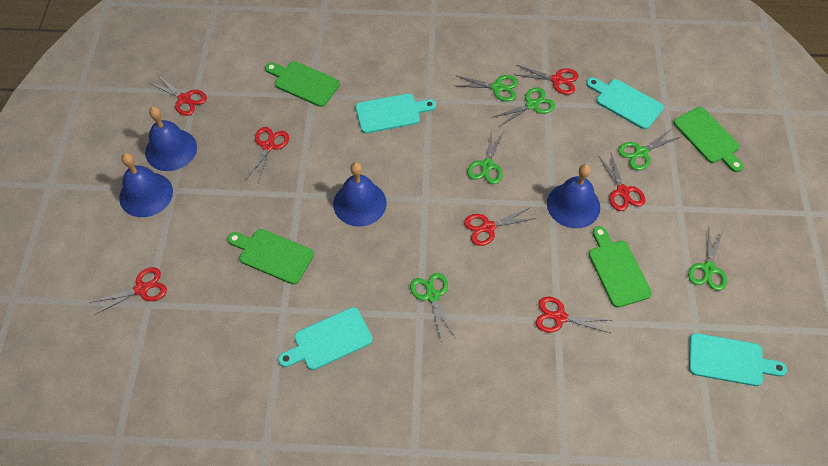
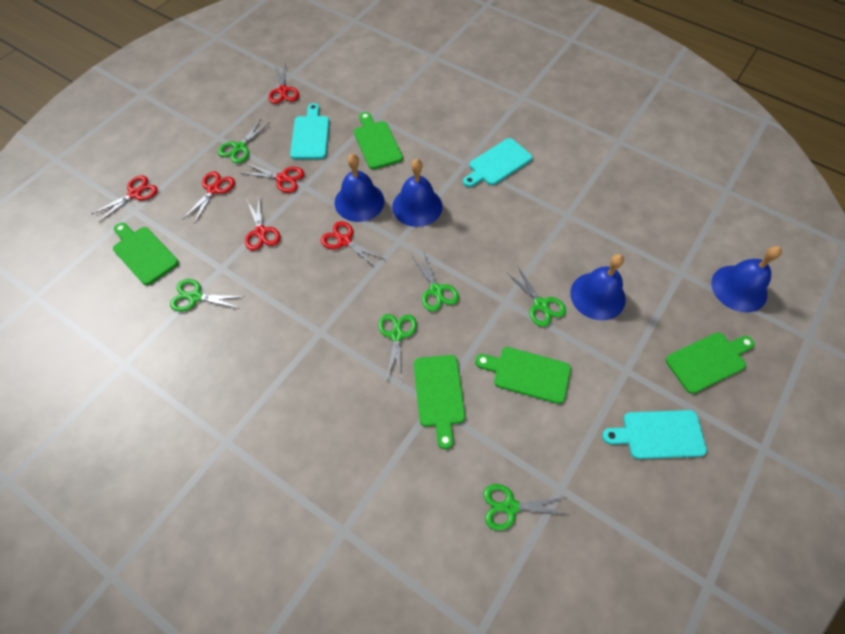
green cutting board: 4 -> 5
red scissors: 7 -> 6
turquoise cutting board: 4 -> 3

